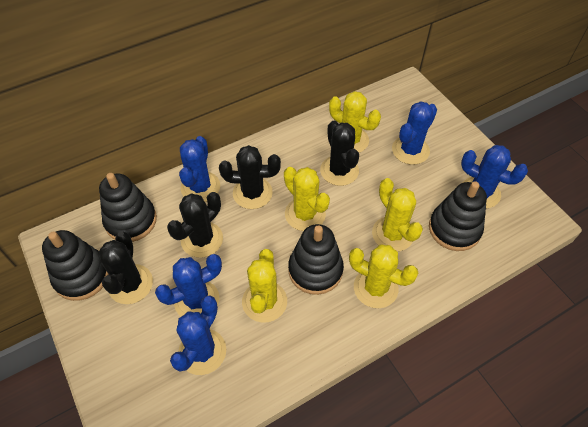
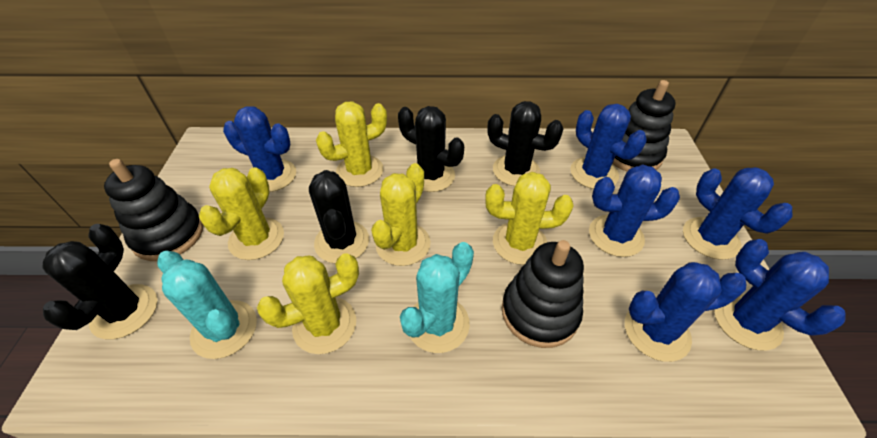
black stacking toy: 4 -> 3
blue cactus: 5 -> 6
turquoise cactus: 0 -> 2

